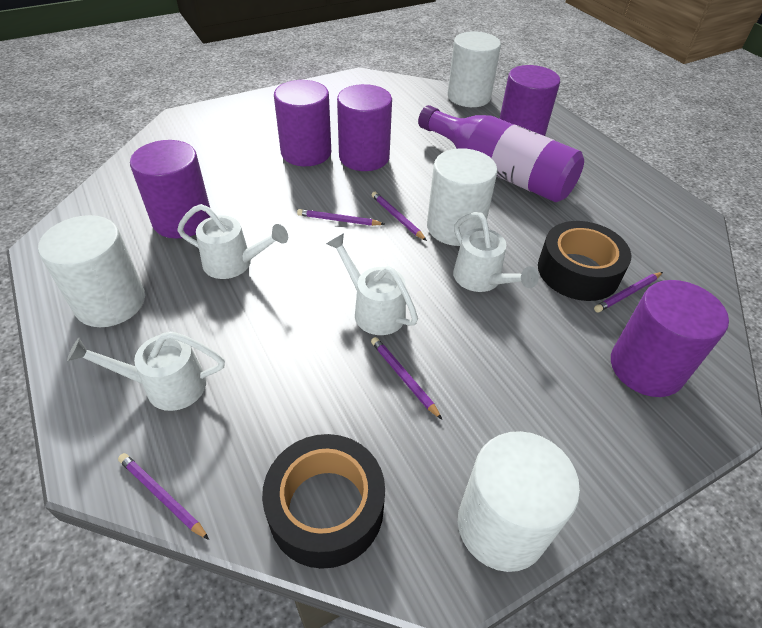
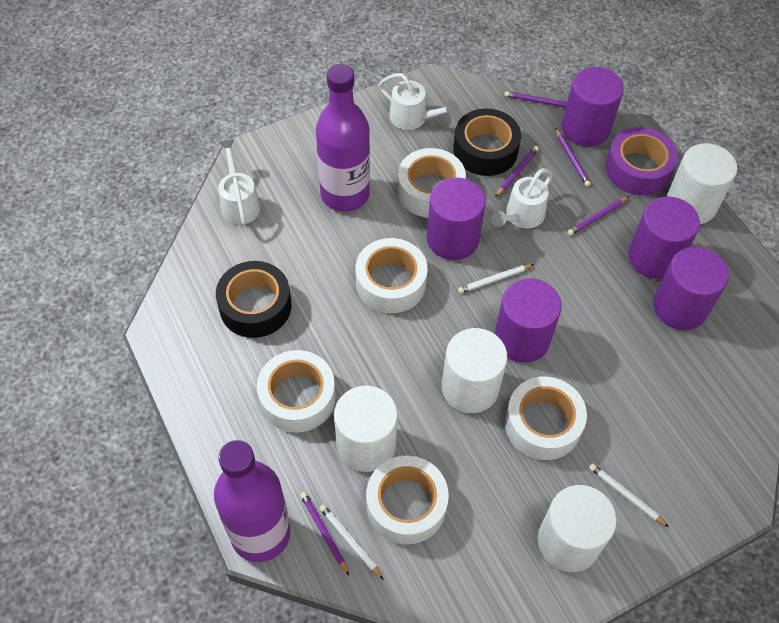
purple bottle: 1 -> 2
purple tape: 0 -> 1
white pencil: 0 -> 3
white tape: 0 -> 5
white watering can: 4 -> 3

